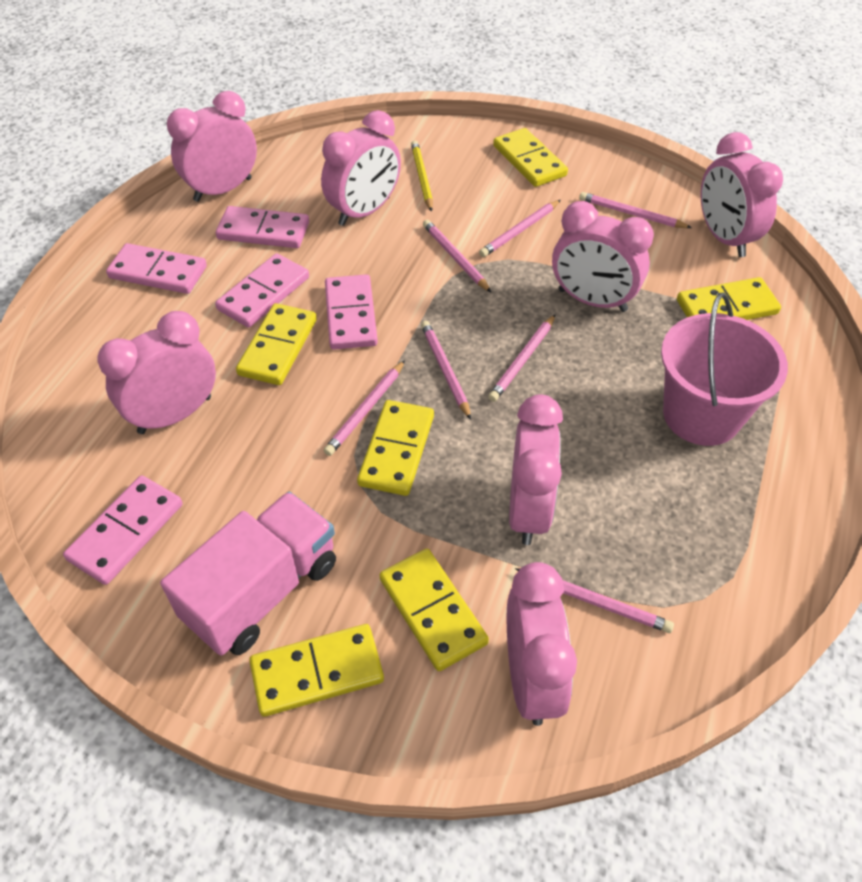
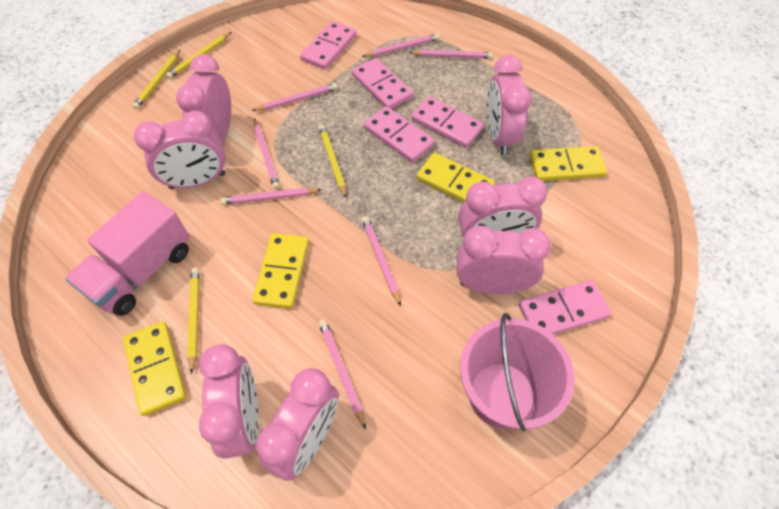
yellow domino: 6 -> 4
yellow pencil: 1 -> 4

